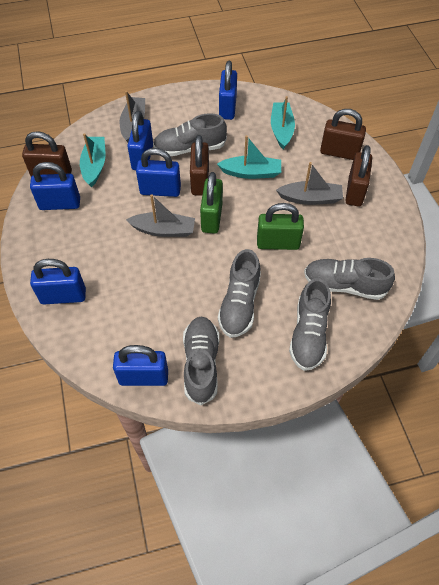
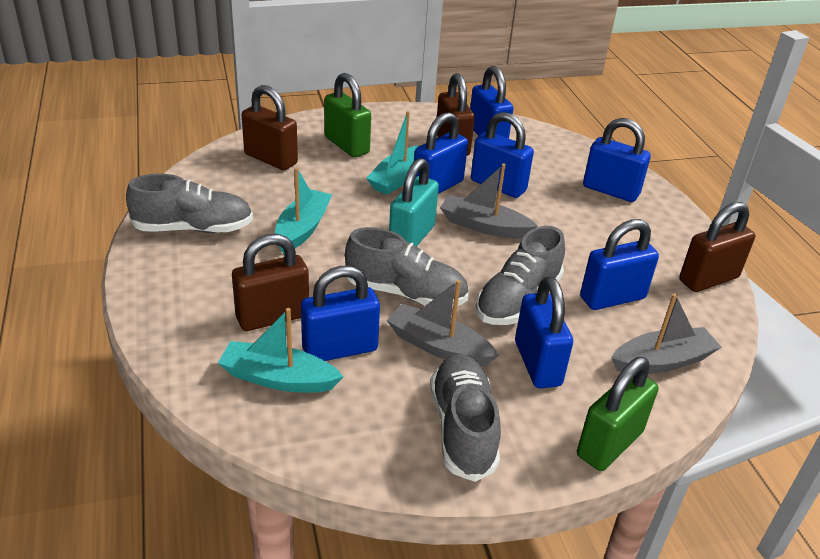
blue padlock: 6 -> 7
grey shoe: 5 -> 4
turquoise padlock: 0 -> 1

